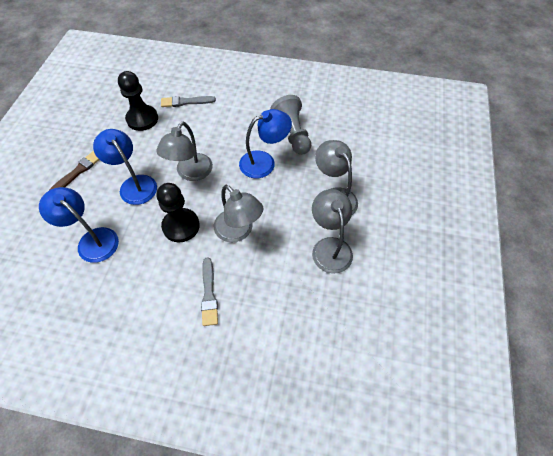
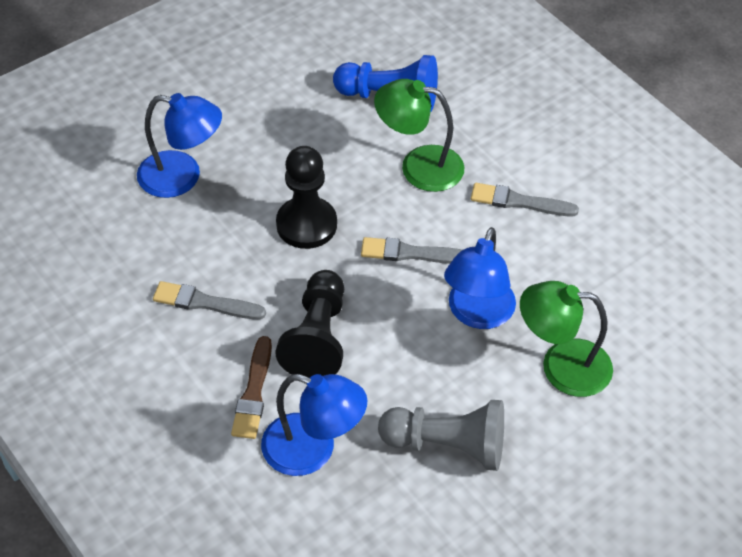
blue pawn: 0 -> 1
green lamp: 0 -> 2
grey brush: 2 -> 3
grey lamp: 4 -> 0

